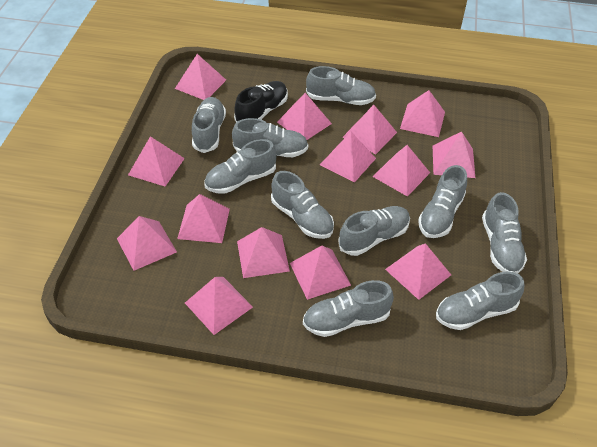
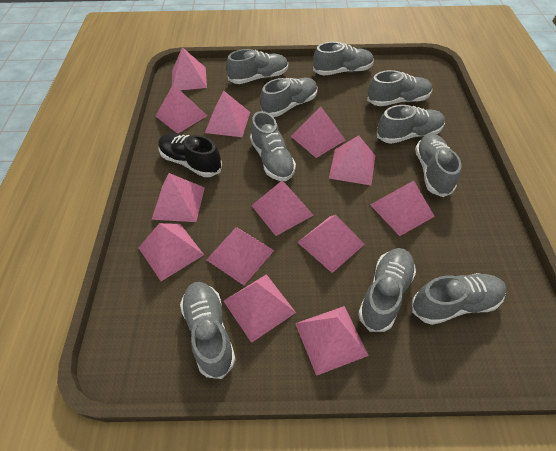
pink pyramid: 14 -> 13

